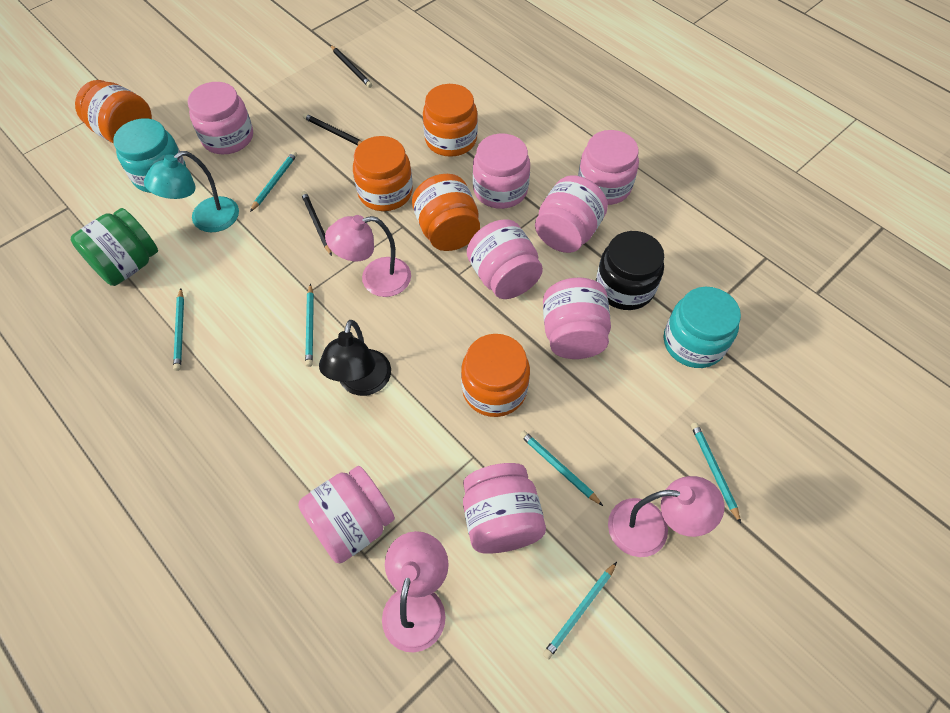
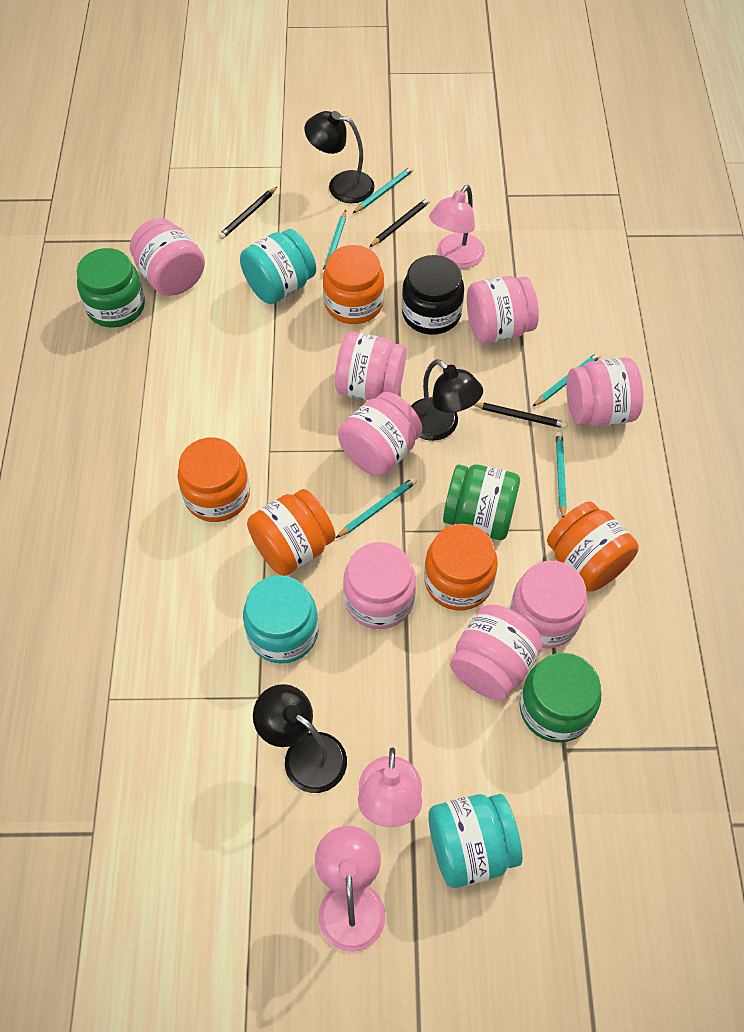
black lamp: 1 -> 3
green jar: 1 -> 3
turquoise jar: 2 -> 3
turquoise lamp: 1 -> 0
turquoise pencil: 6 -> 5

